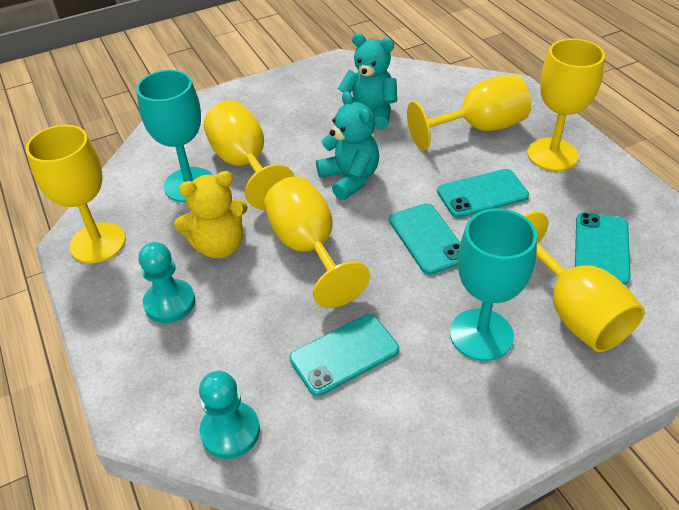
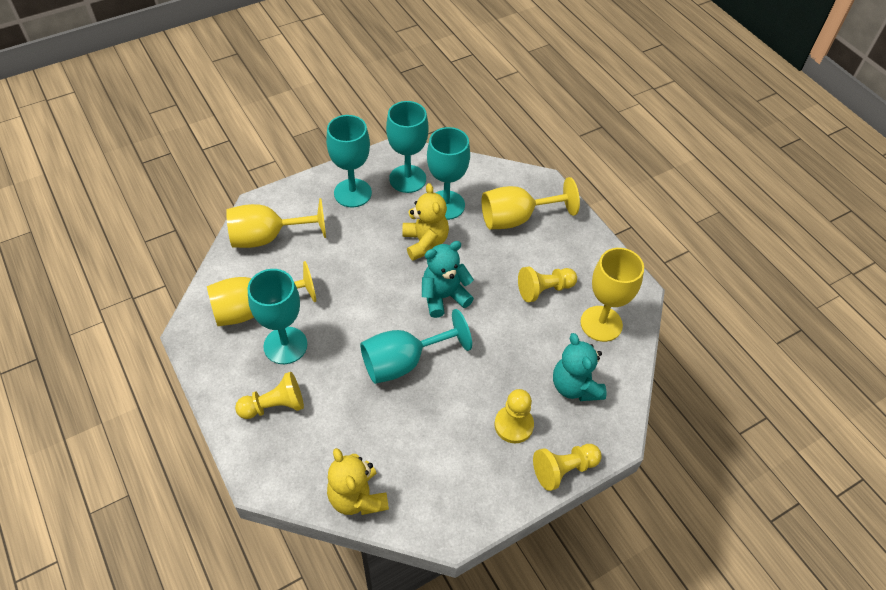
turquoise goblet: 2 -> 5
turquoise pawn: 2 -> 0
turquoise phone: 4 -> 0
yellow goblet: 6 -> 4
yellow pawn: 0 -> 4
yellow teddy bear: 1 -> 2

